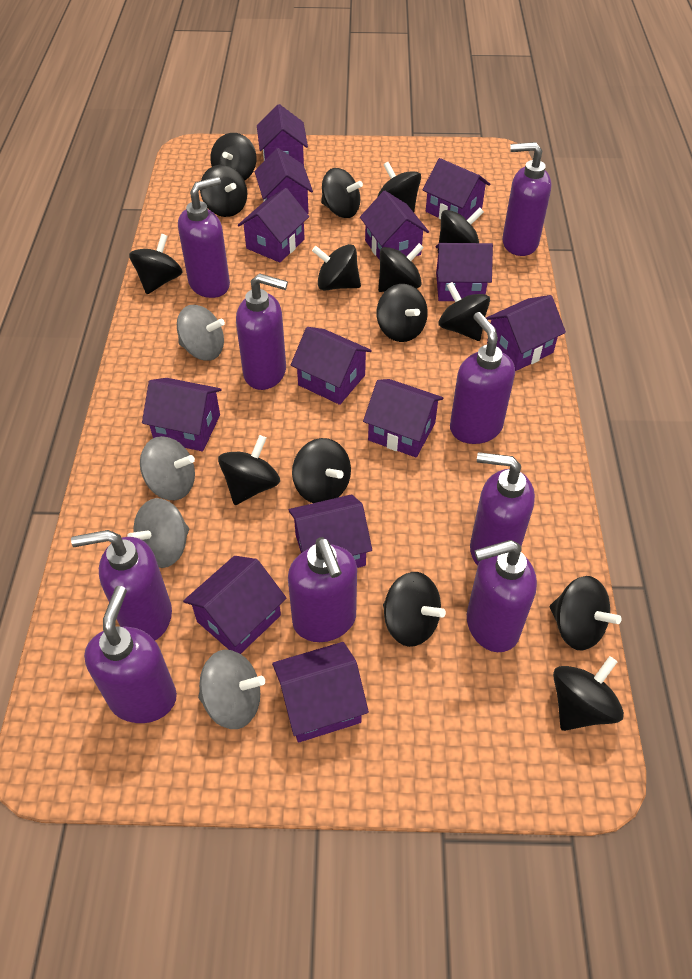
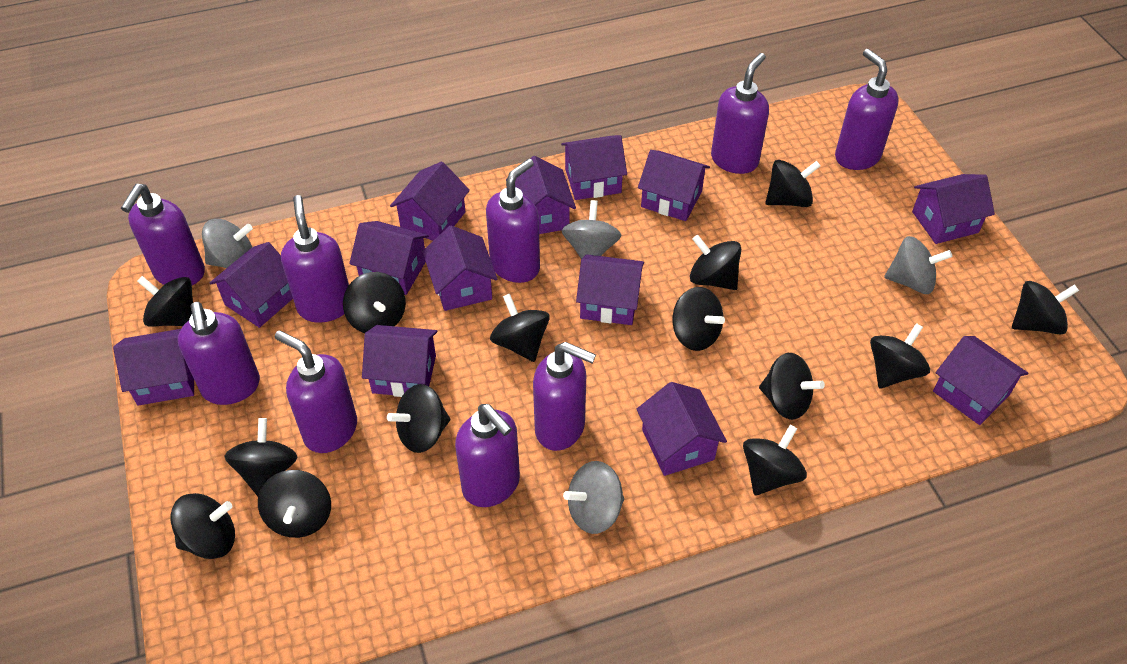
black spinning top: 15 -> 14

